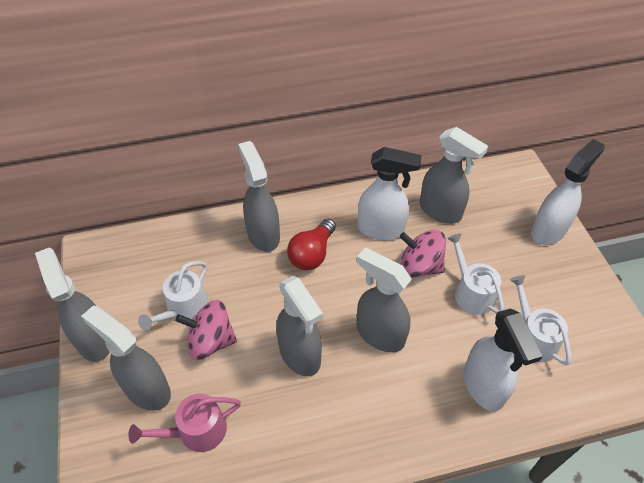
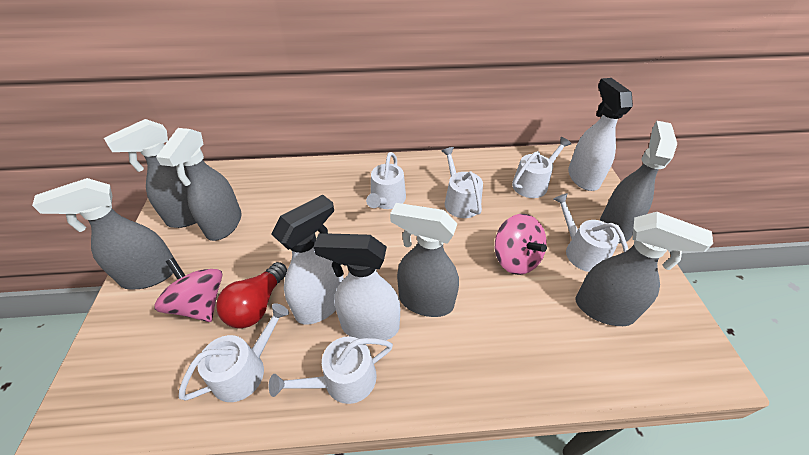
pink watering can: 1 -> 0
white watering can: 3 -> 6

